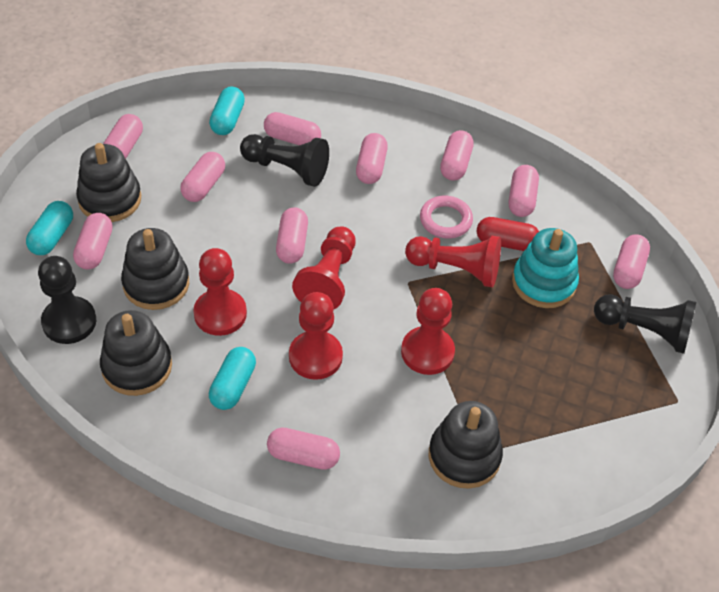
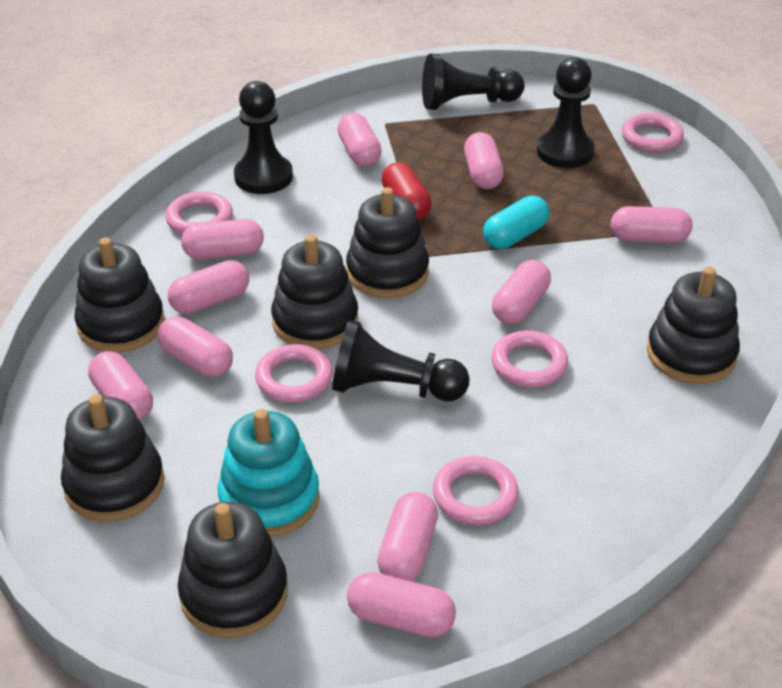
black pawn: 3 -> 4
black stacking toy: 4 -> 6
pink ring: 1 -> 5
red pawn: 5 -> 0
turquoise capsule: 3 -> 1

